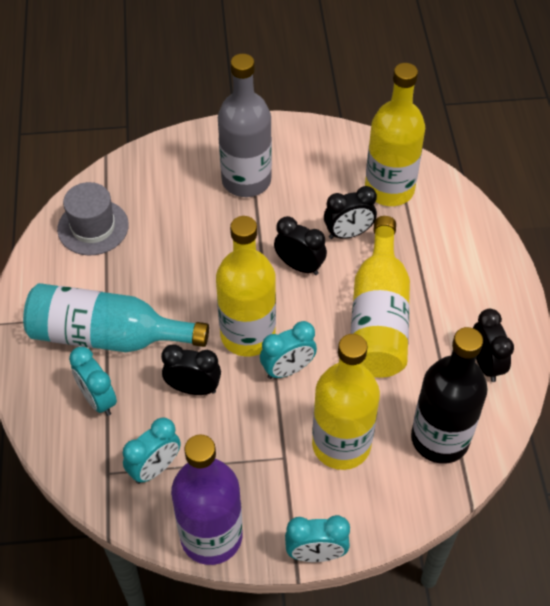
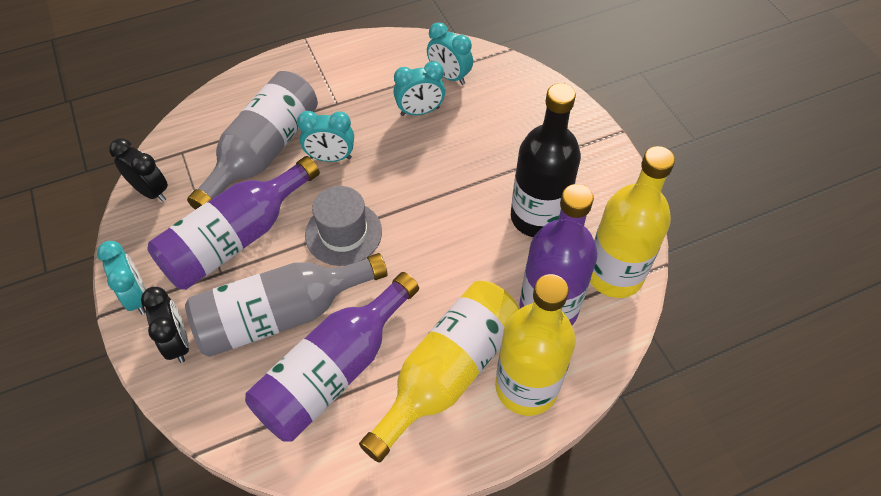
black clock: 4 -> 2
grey bottle: 1 -> 2
purple bottle: 1 -> 3
turquoise bottle: 1 -> 0
yellow bottle: 4 -> 3

